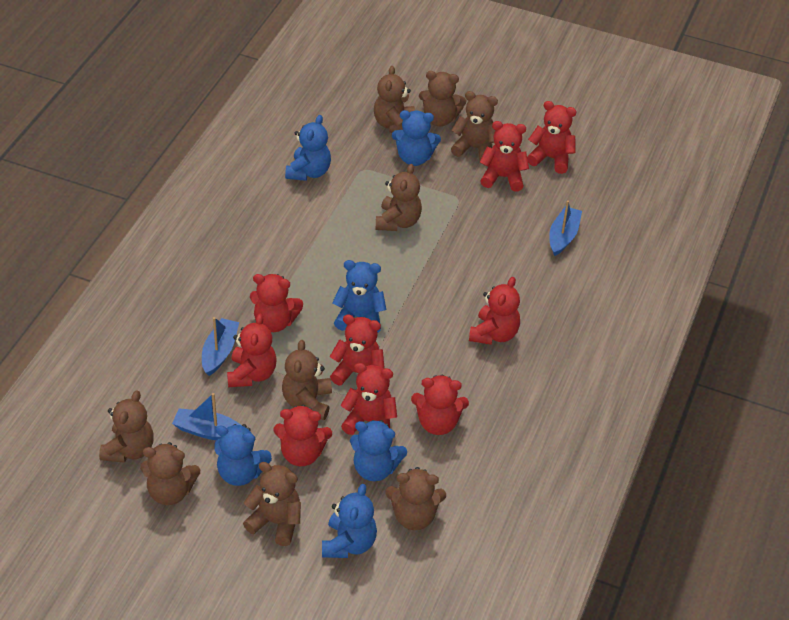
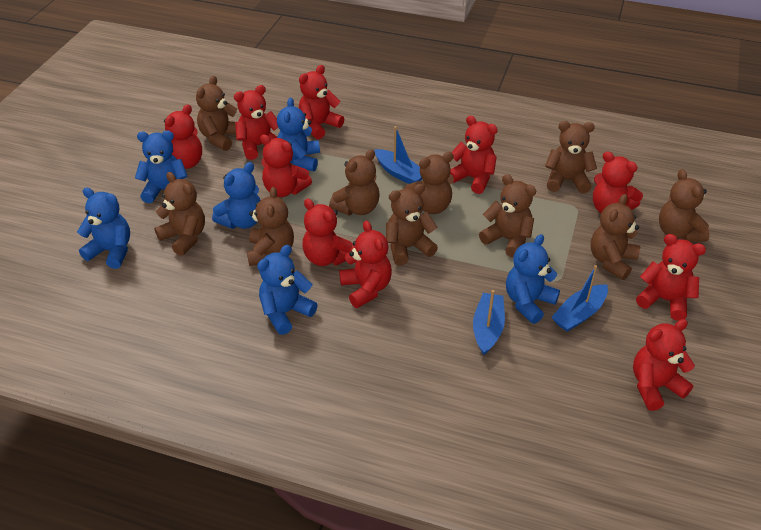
brown teddy bear: 9 -> 10
red teddy bear: 9 -> 10

